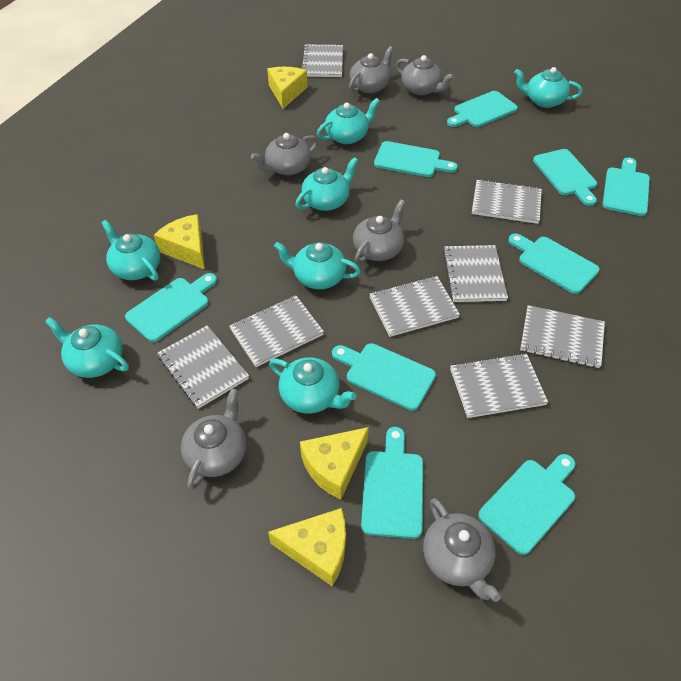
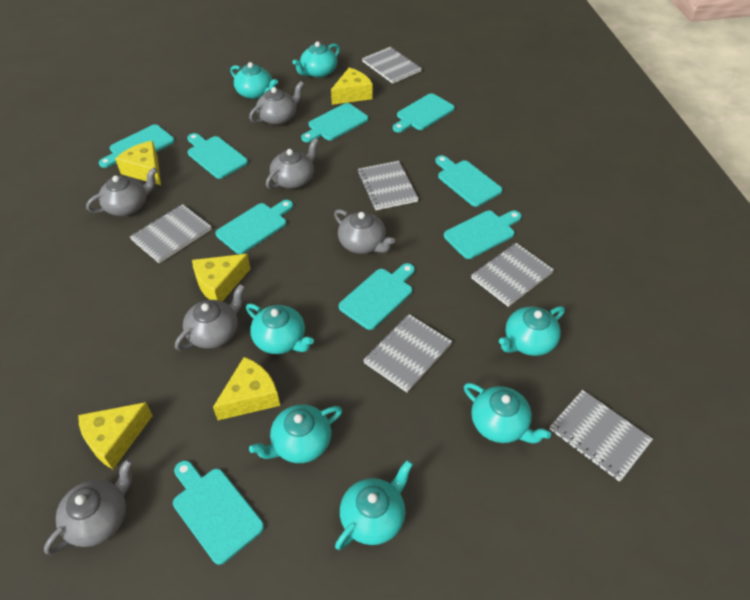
grey notebook: 8 -> 6
yellow cheese: 4 -> 5

